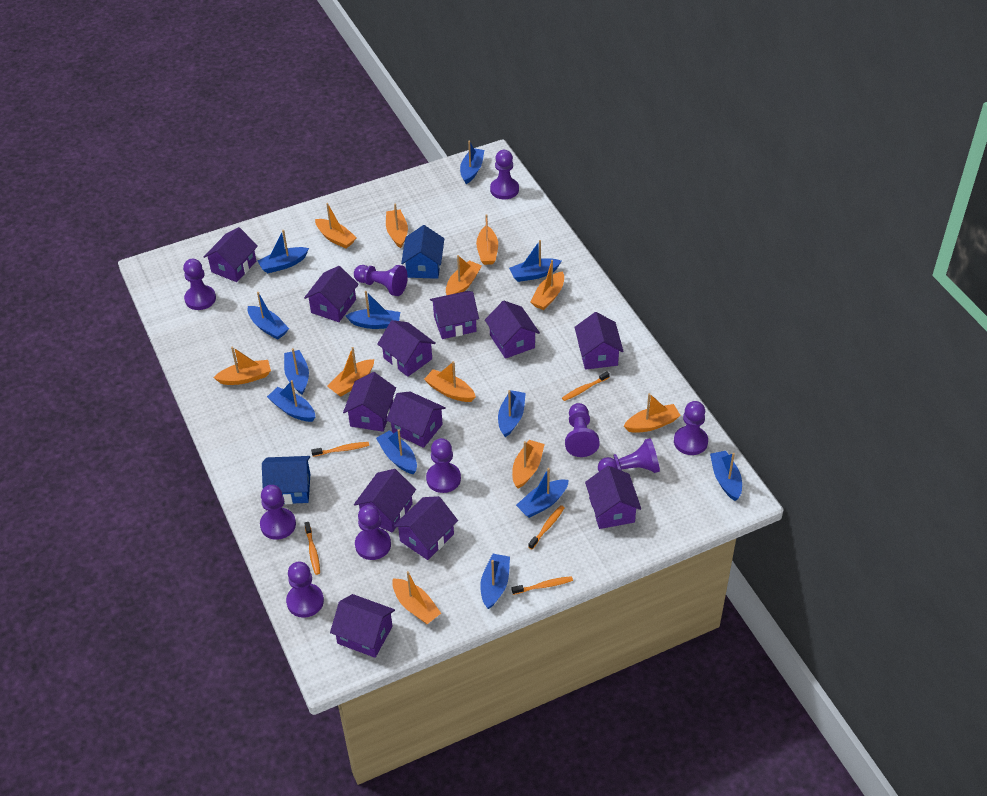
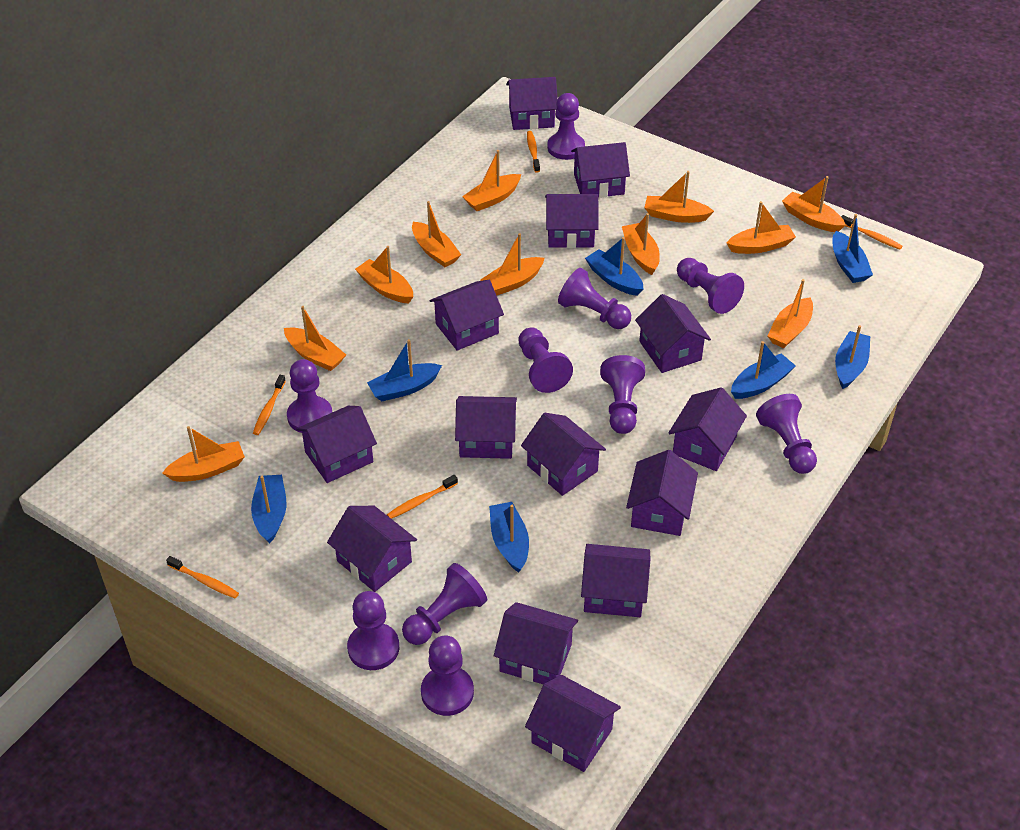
blue boat: 12 -> 7
blue house: 2 -> 0
purple house: 12 -> 14

